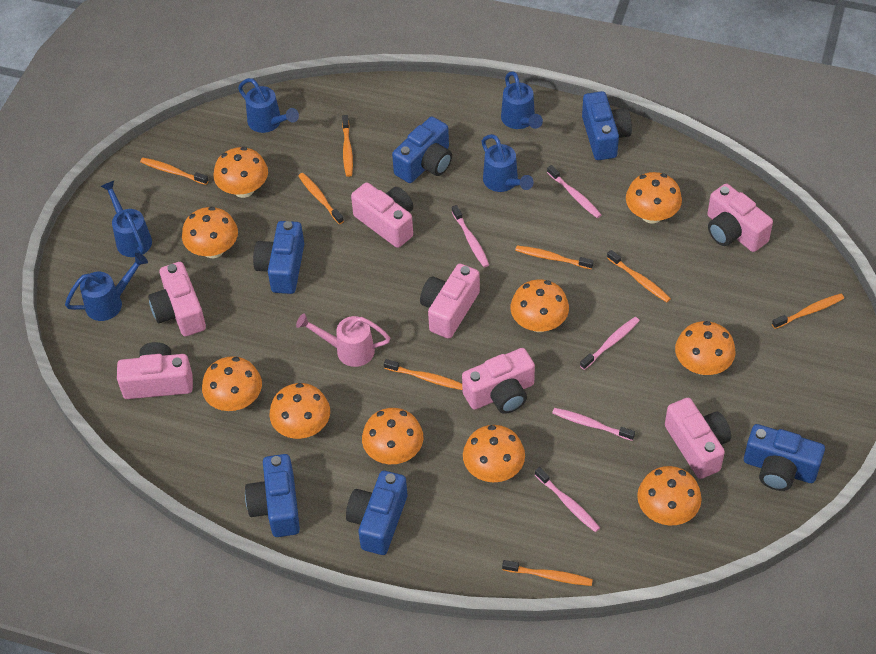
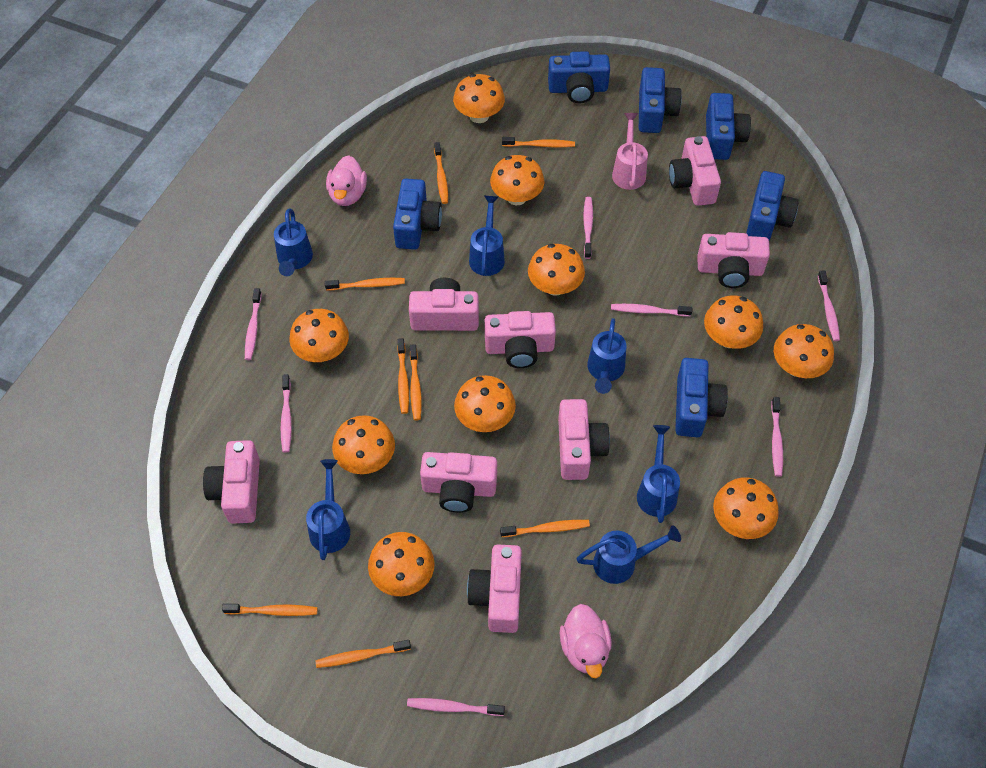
blue watering can: 5 -> 6
pink camera: 7 -> 8
pink duck: 0 -> 2
pink toothbrush: 5 -> 7

